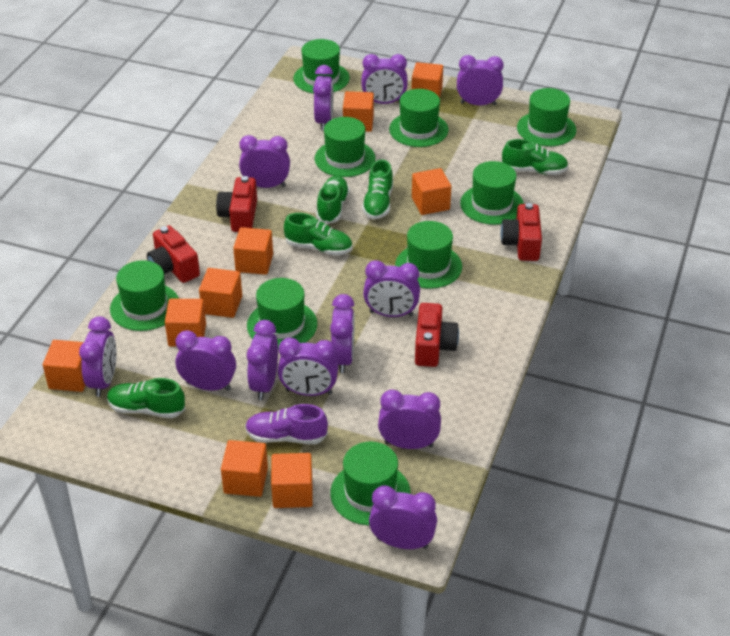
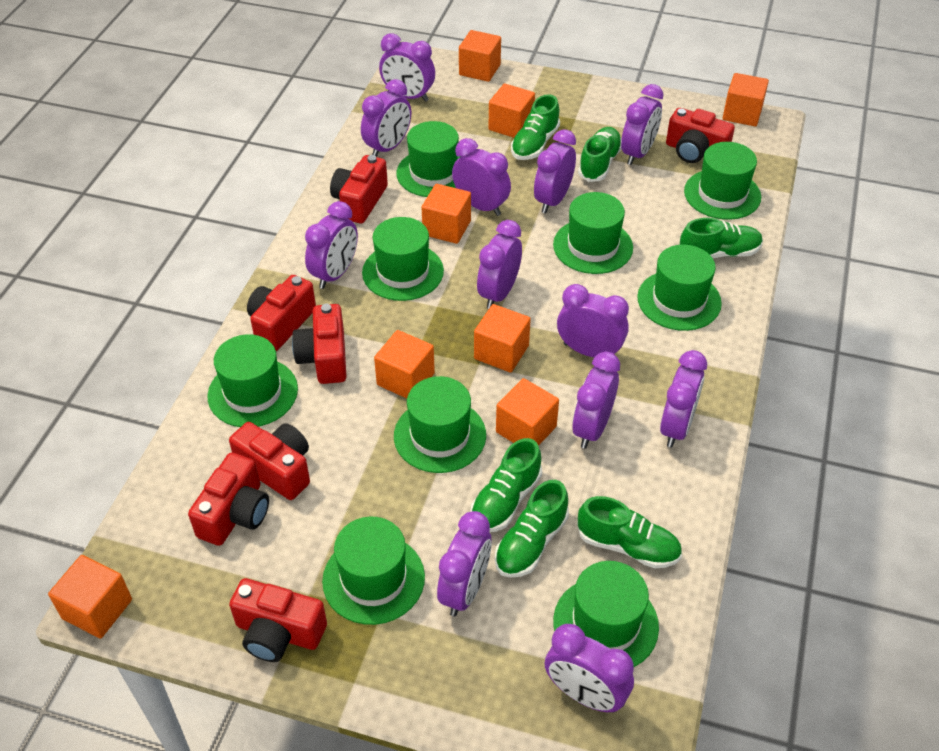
green shoe: 5 -> 6
orange cube: 9 -> 8
purple shoe: 1 -> 0
red camera: 4 -> 7

